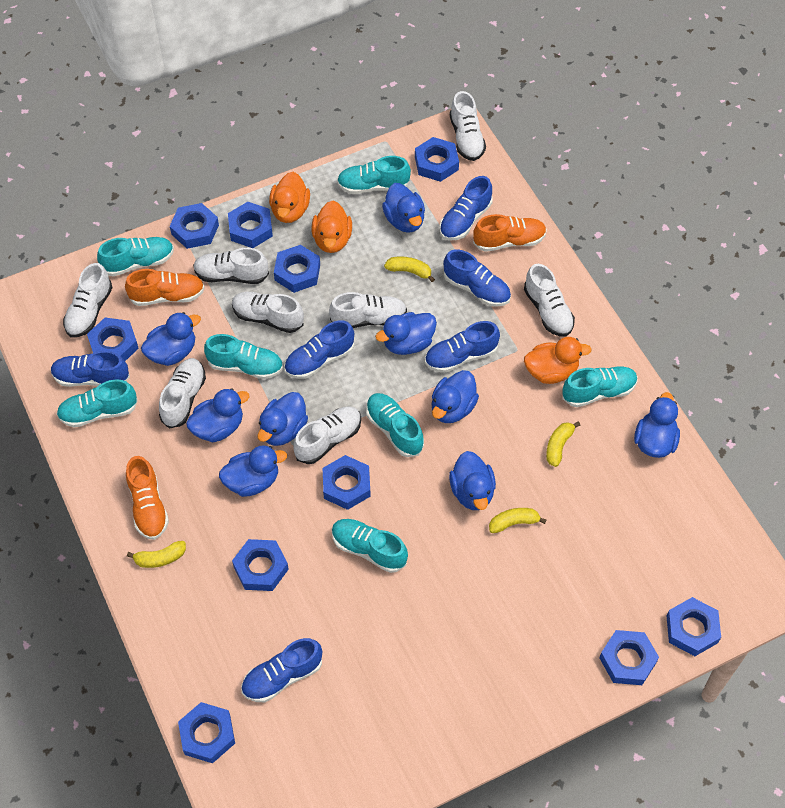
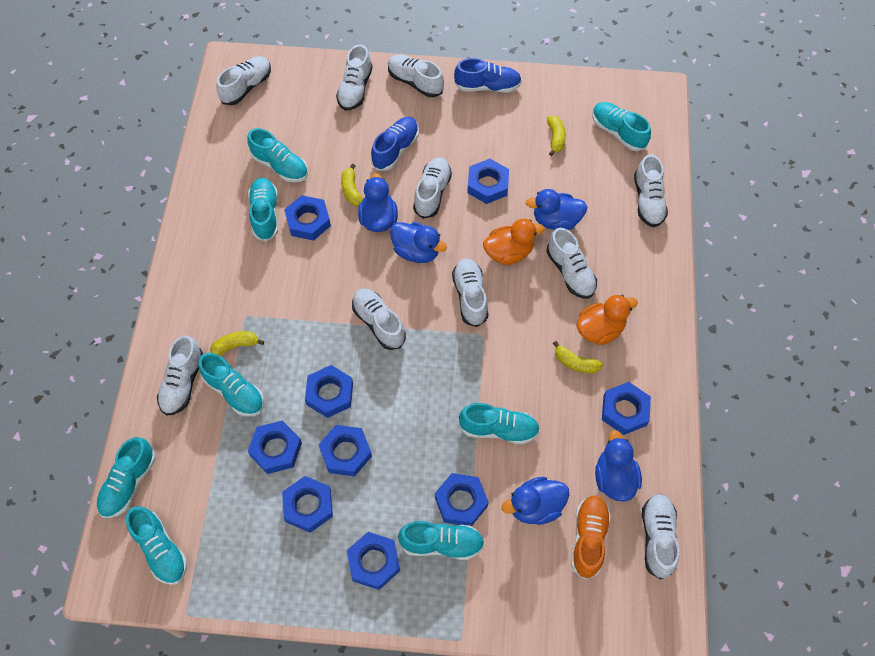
blue duck: 9 -> 5
blue nut: 10 -> 9
blue shoe: 6 -> 2
orange duck: 3 -> 2
orange shoe: 3 -> 1
turquoise shoe: 7 -> 8
white shoe: 8 -> 10

